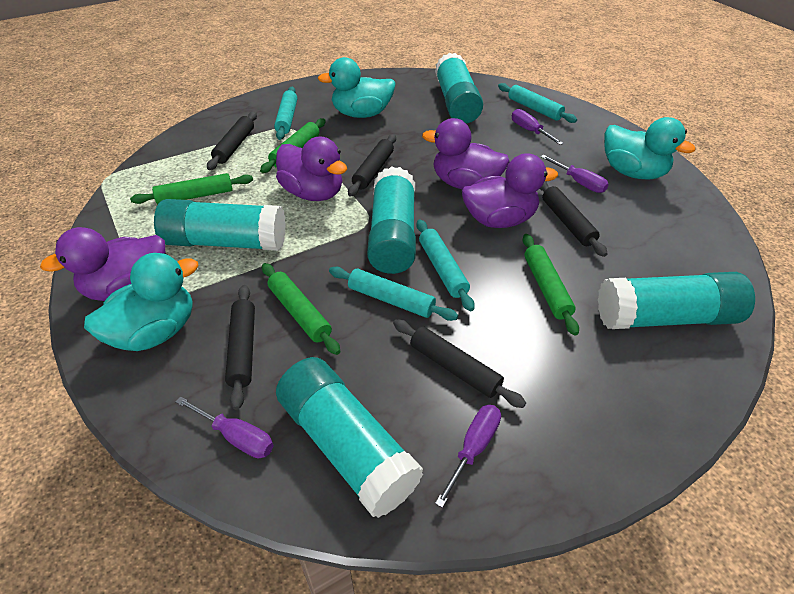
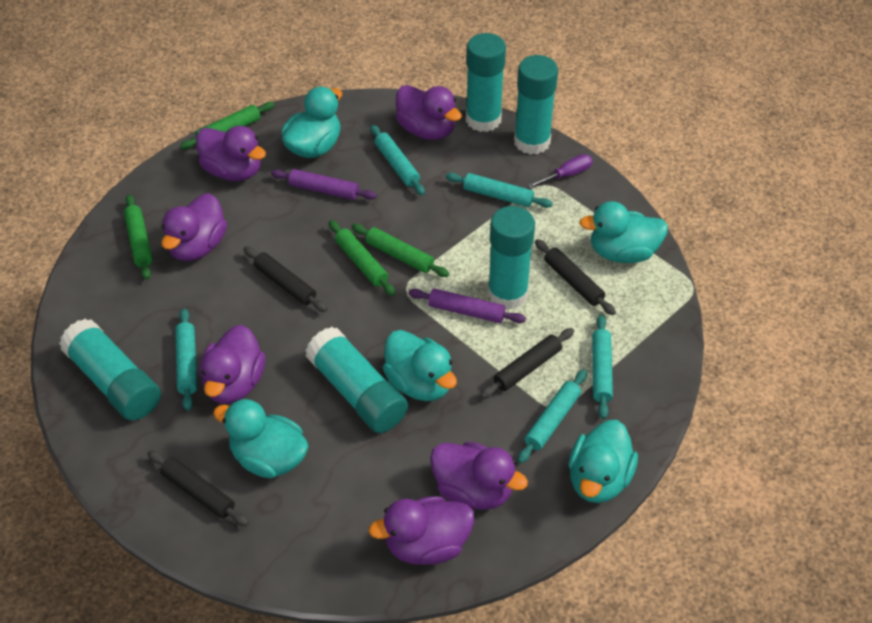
black rolling pin: 5 -> 4
purple duck: 4 -> 6
purple rolling pin: 0 -> 2
purple screwdriver: 4 -> 1
turquoise duck: 3 -> 5
turquoise rolling pin: 4 -> 5

